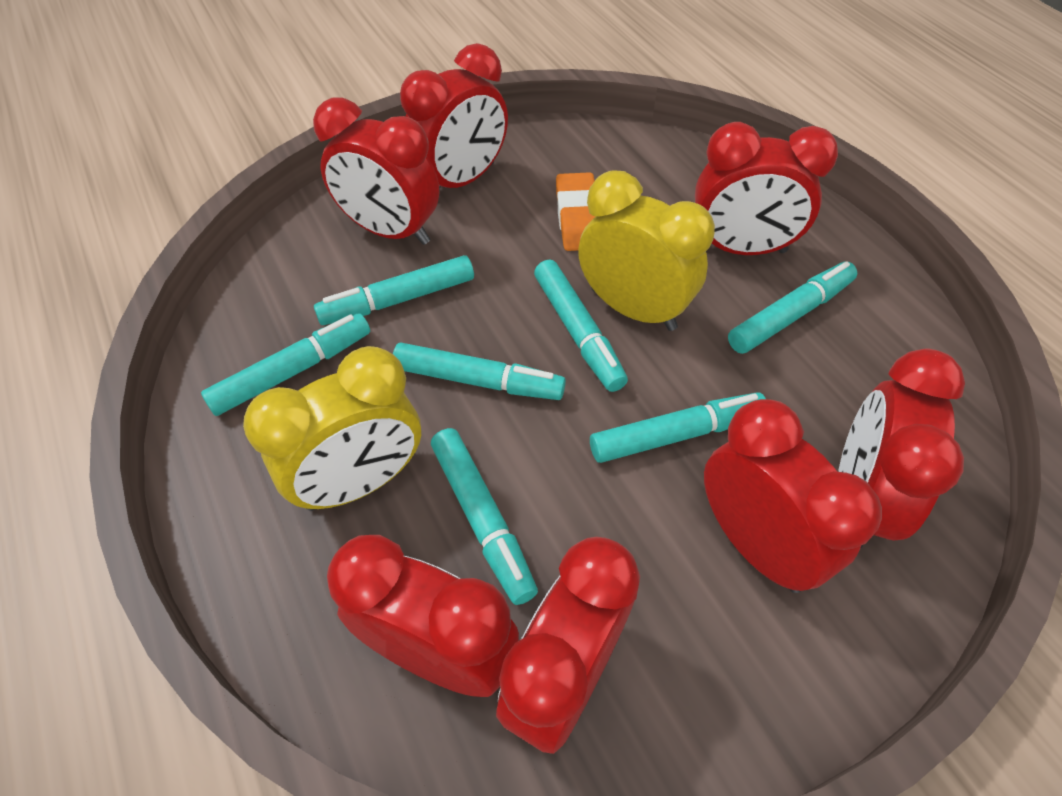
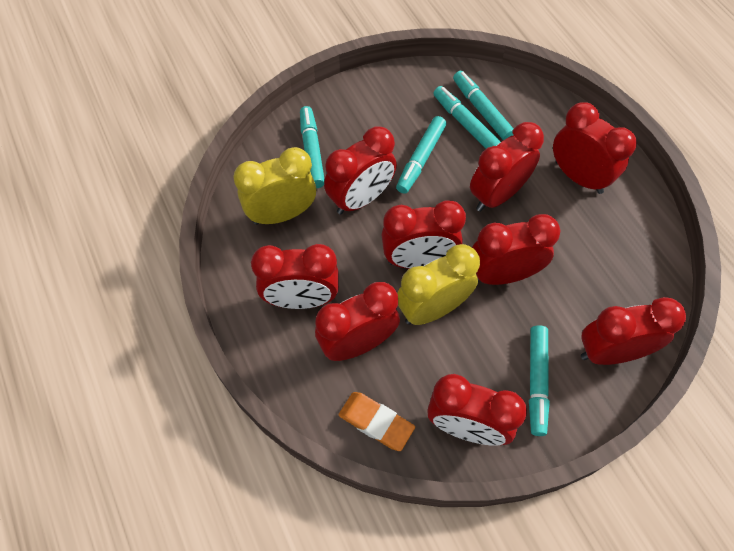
red clock: 7 -> 9
turquoise marker: 7 -> 5

